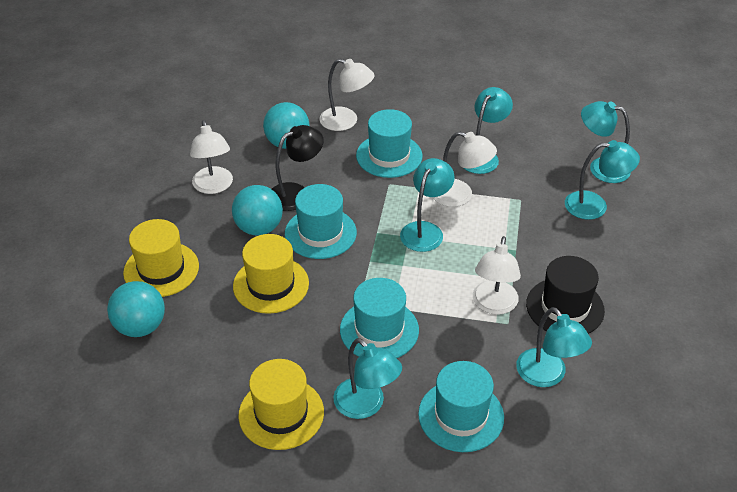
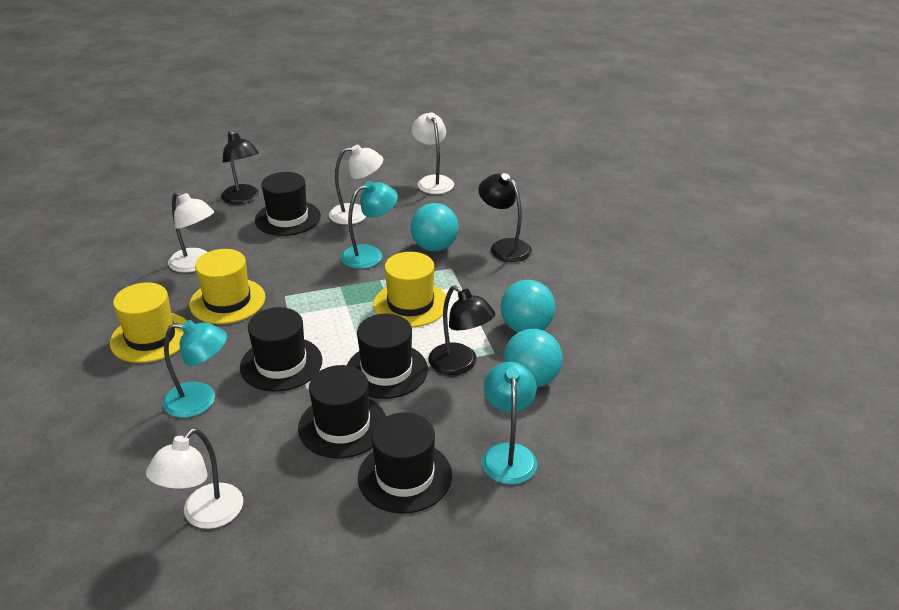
black hat: 1 -> 5
black lamp: 1 -> 3
turquoise hat: 4 -> 0
turquoise lamp: 6 -> 3

